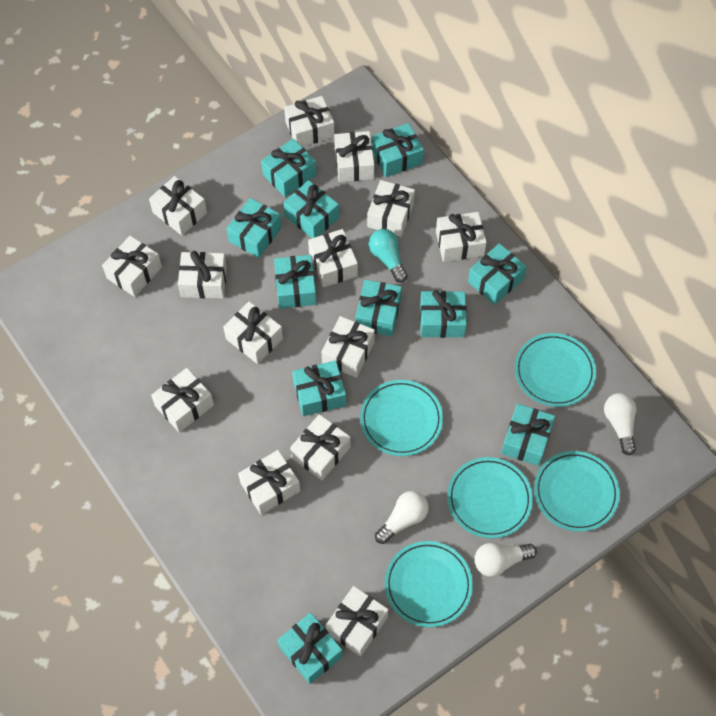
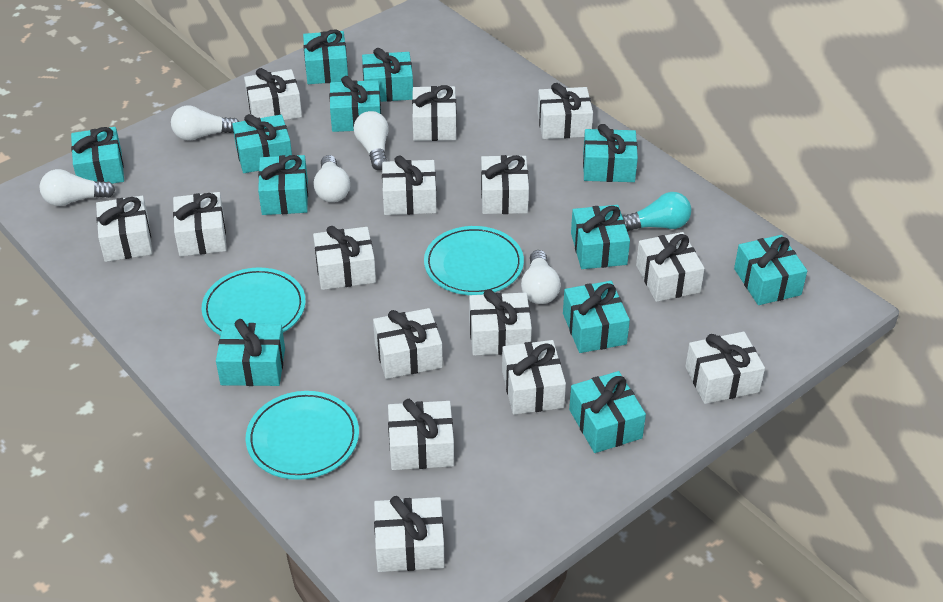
turquoise gift: 11 -> 12
turquoise plate: 5 -> 3
white gift: 14 -> 15
white light bulb: 3 -> 5

